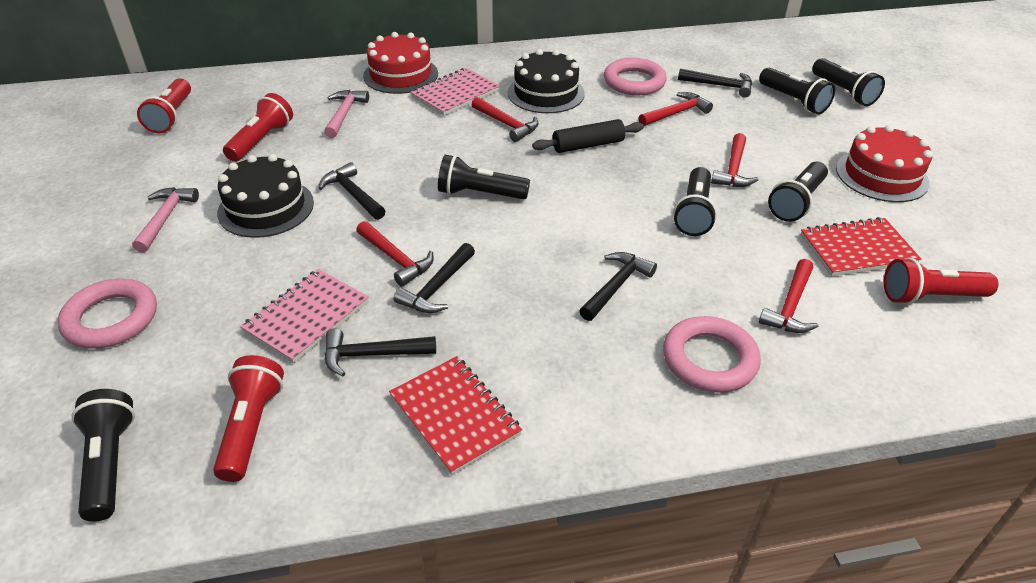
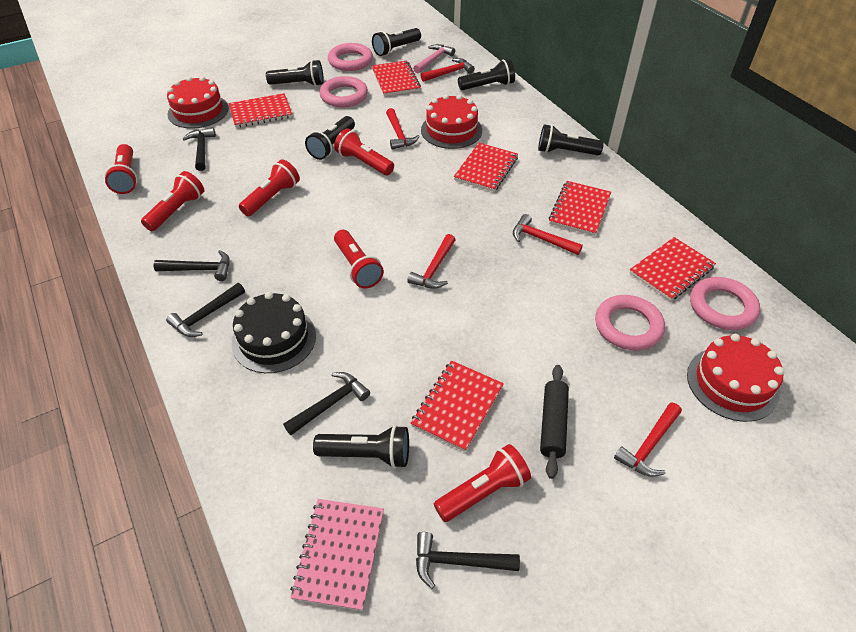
black cake: 2 -> 1
pink hammer: 2 -> 1
pink notebook: 2 -> 1
pink ring: 3 -> 4
red cake: 2 -> 3
red flashlight: 4 -> 6
red notebook: 2 -> 6

